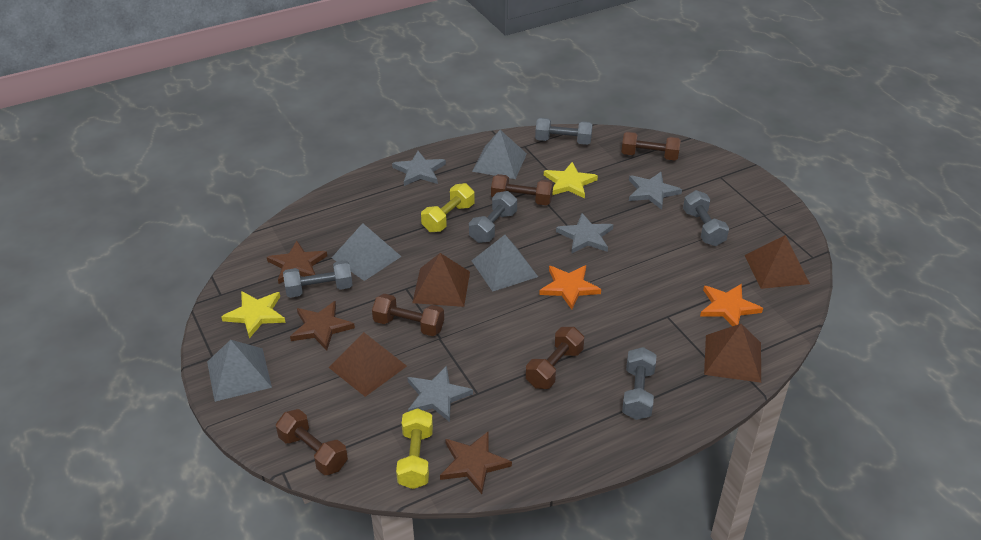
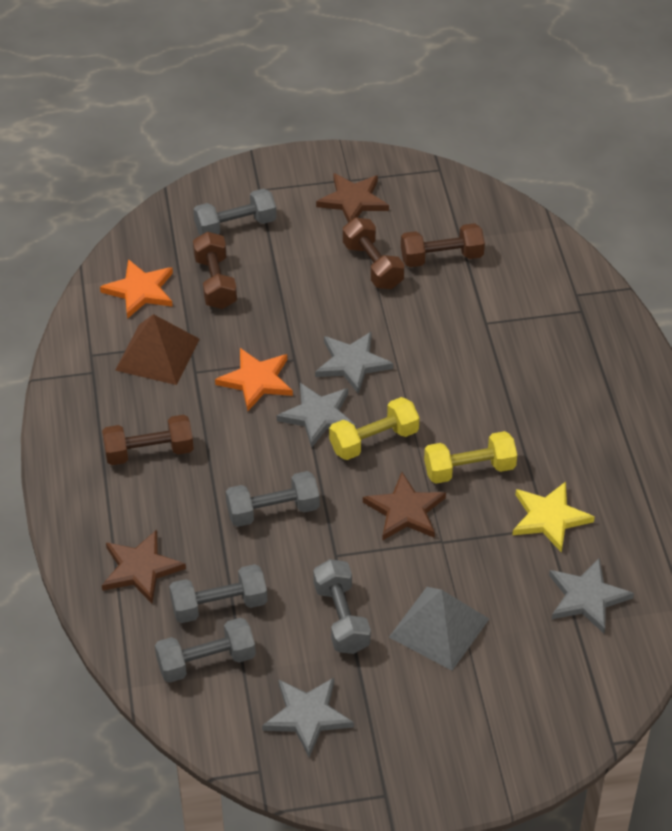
brown dumbbell: 5 -> 4
brown pyramid: 4 -> 1
grey pyramid: 4 -> 1
yellow star: 2 -> 1

